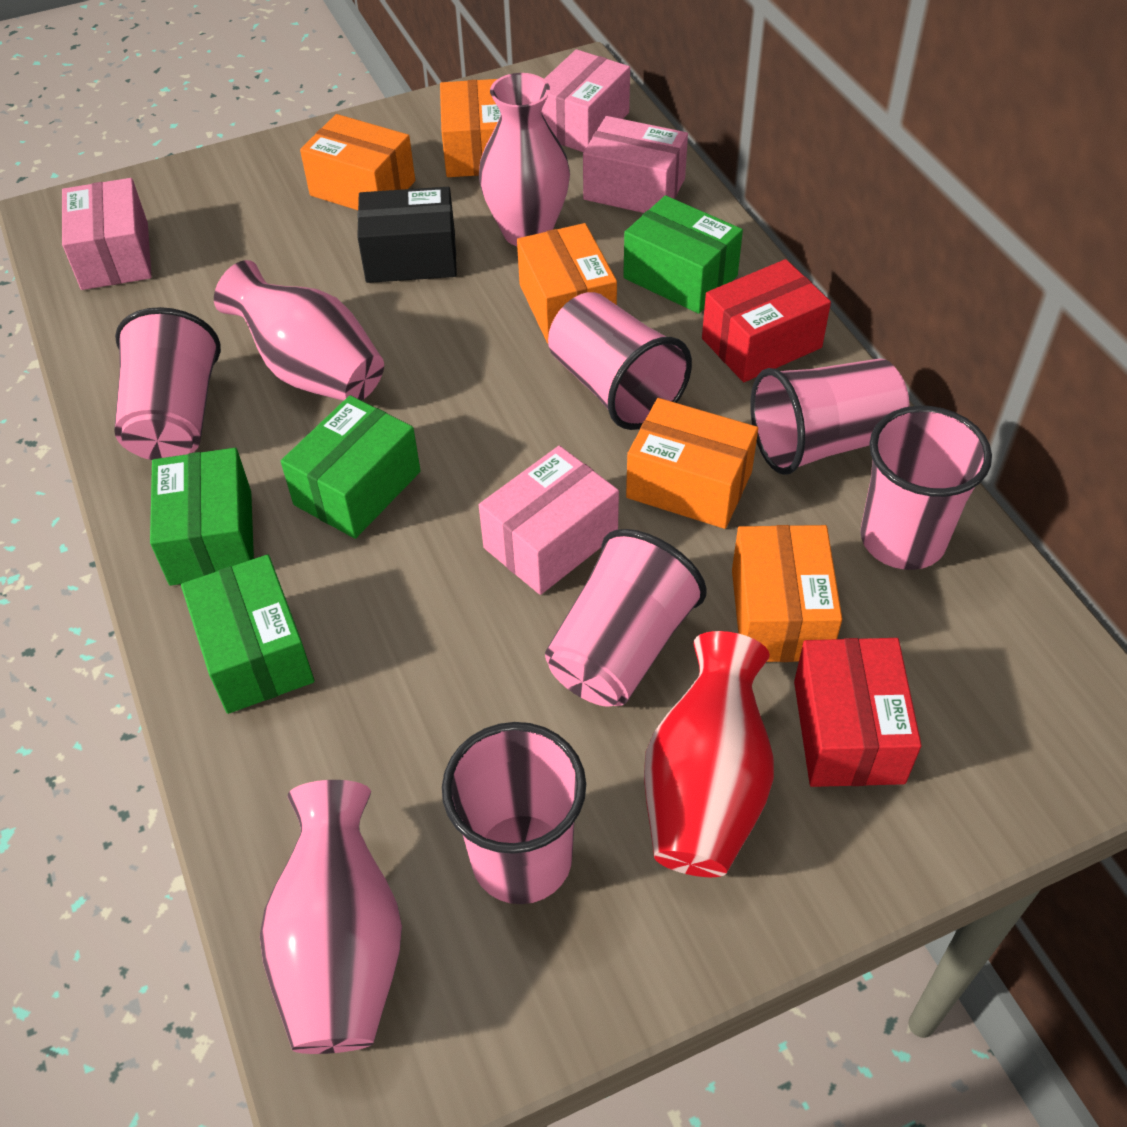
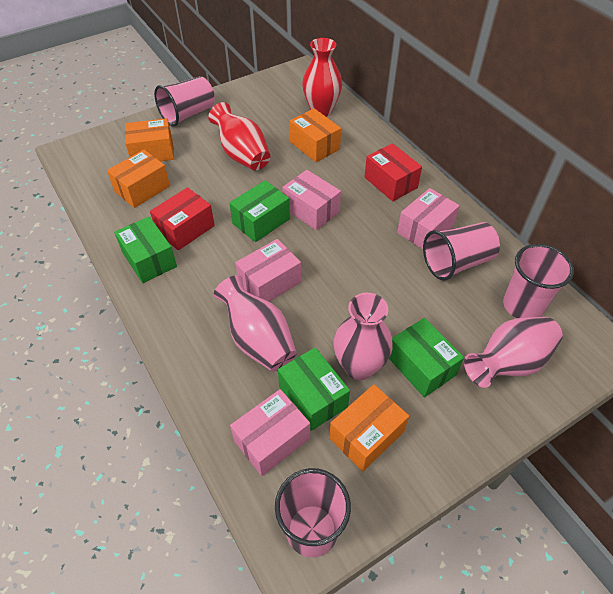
black box: 1 -> 0
orange box: 5 -> 4
pink cup: 6 -> 4
red vase: 1 -> 2

